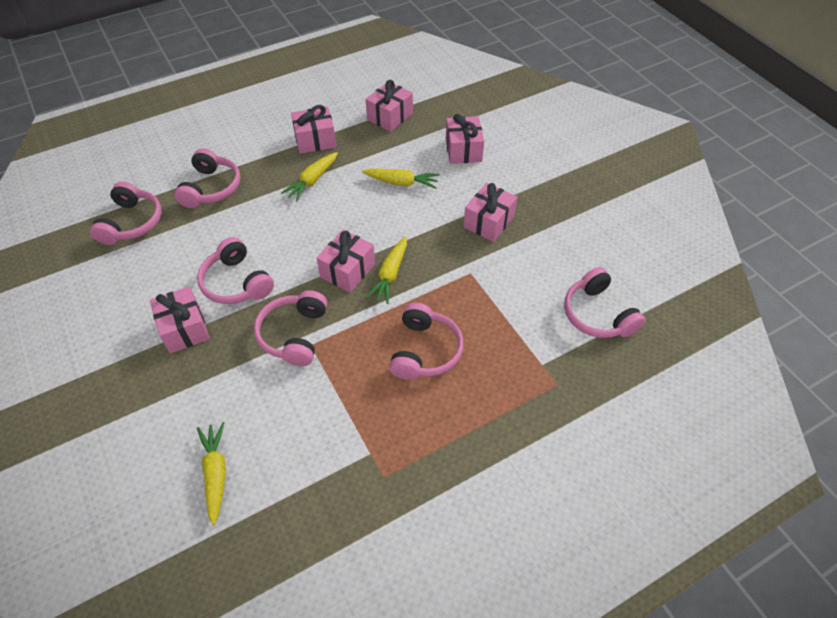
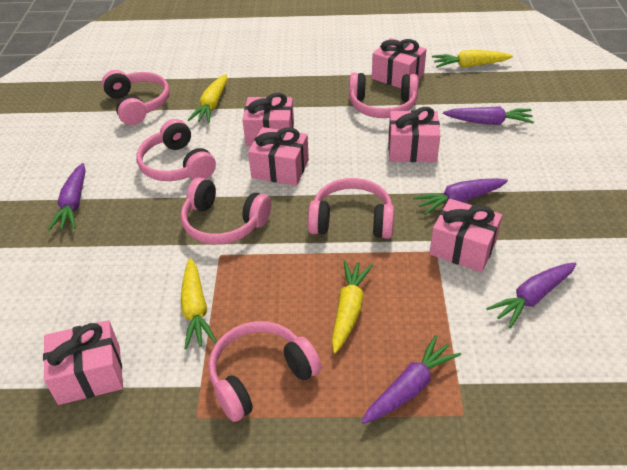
purple carrot: 0 -> 5

